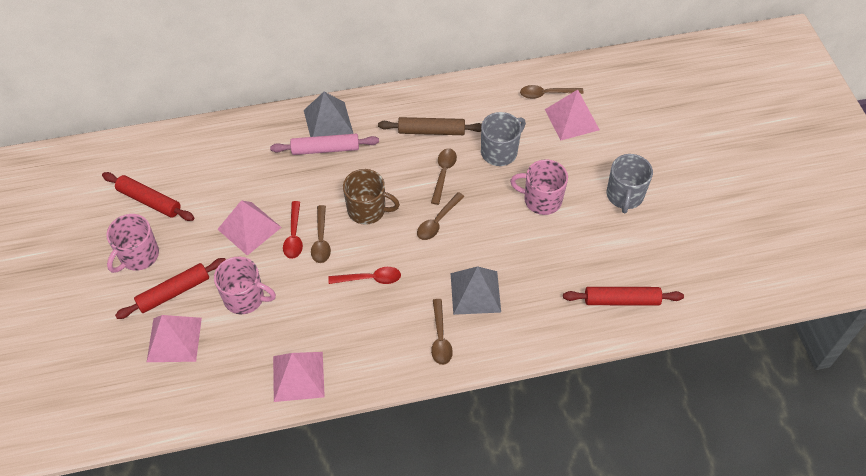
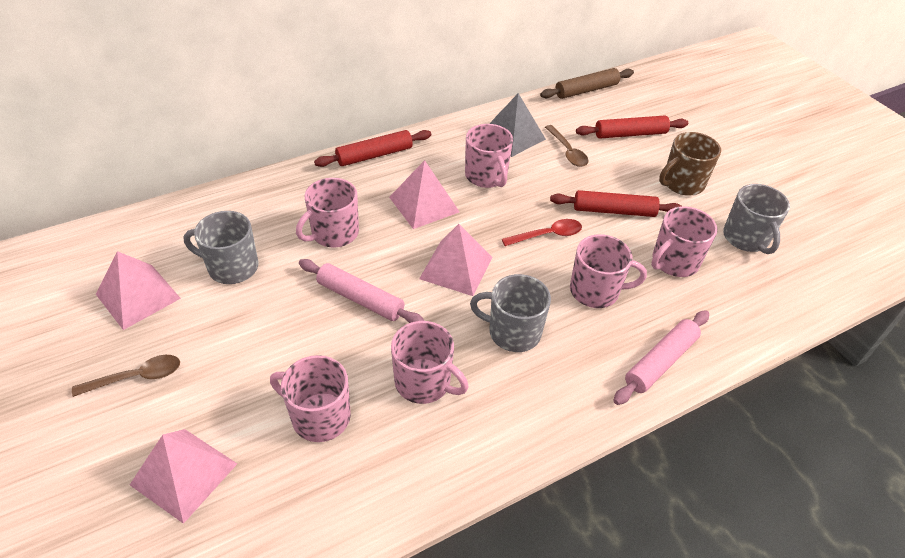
brown spoon: 5 -> 2
grey mug: 2 -> 3
grey pyramid: 2 -> 1
pink mug: 3 -> 6
pink rolling pin: 1 -> 2
red spoon: 2 -> 1

